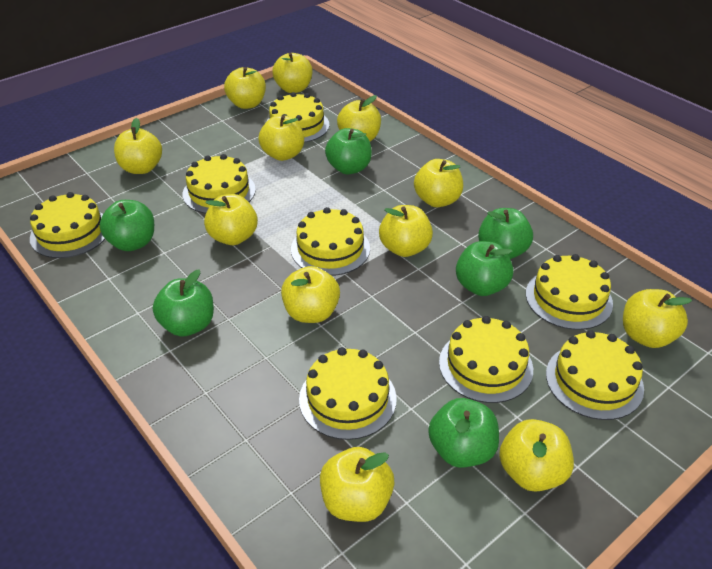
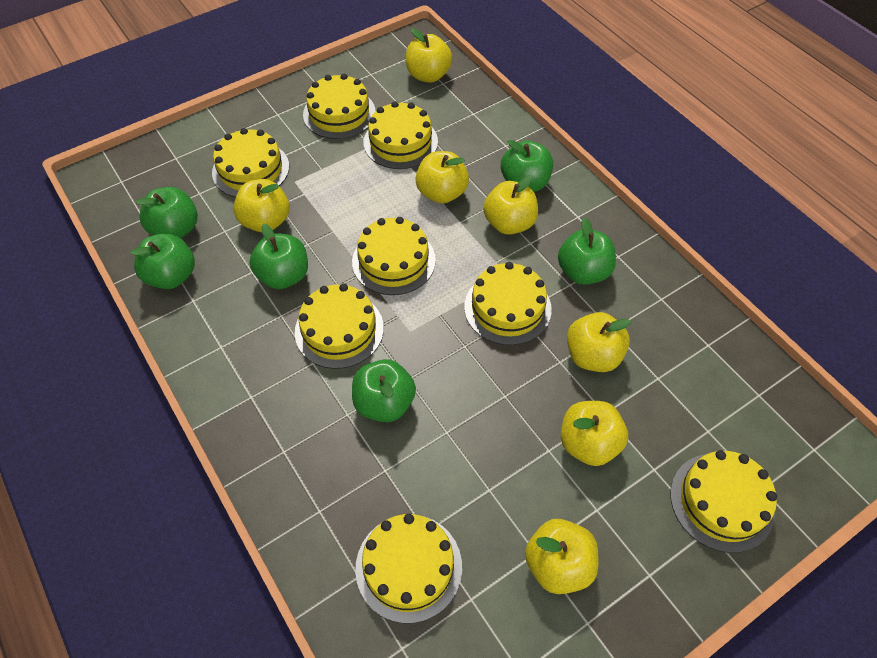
yellow apple: 12 -> 7

